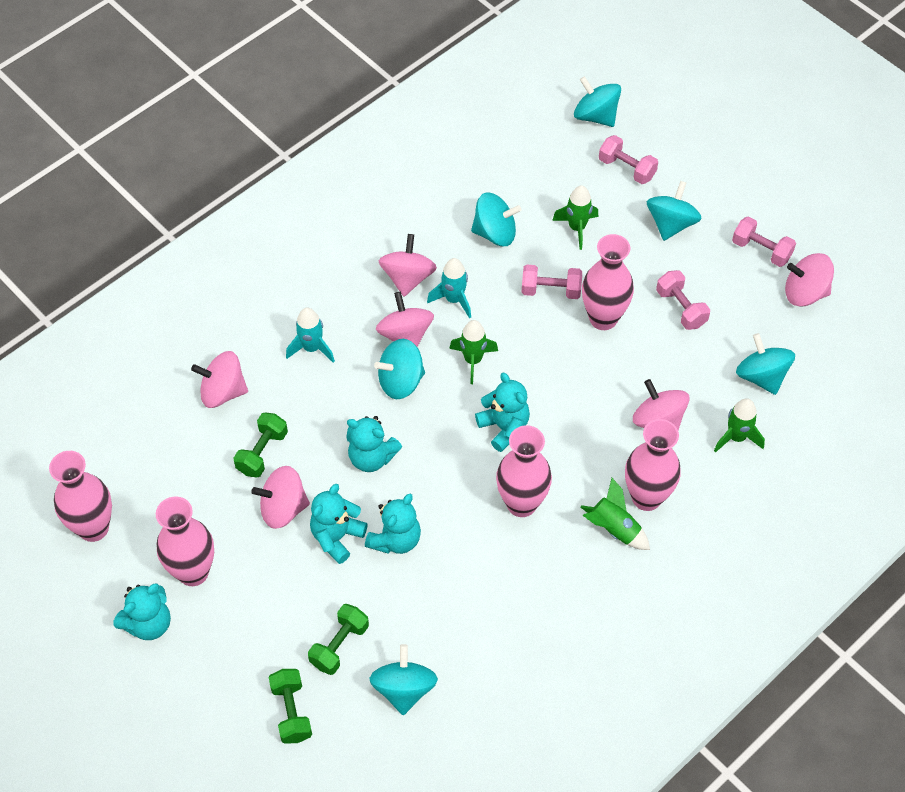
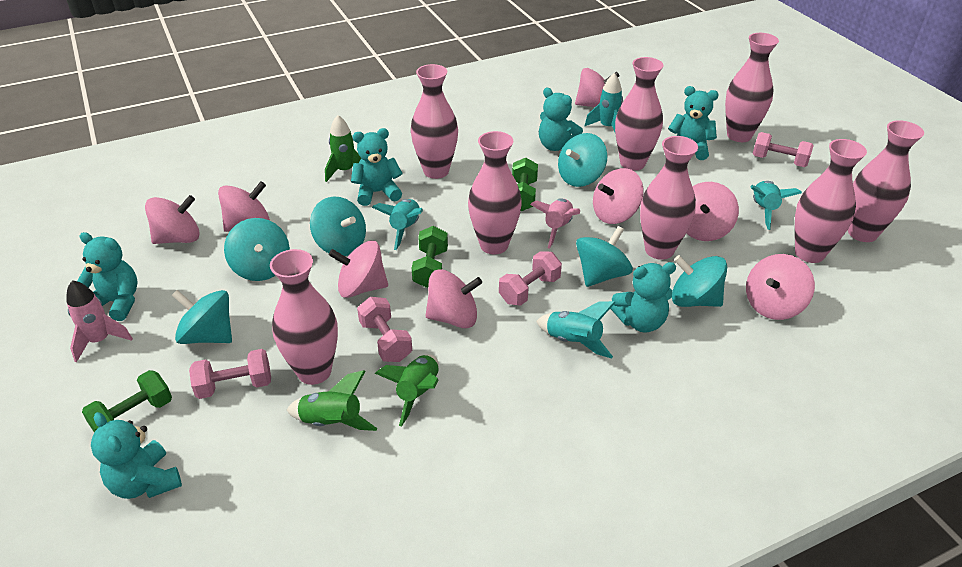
green rocket: 4 -> 3
pink rocket: 0 -> 2
pink spinning top: 6 -> 8
pink vase: 5 -> 8
turquoise rocket: 2 -> 4
turquoise teddy bear: 5 -> 6

